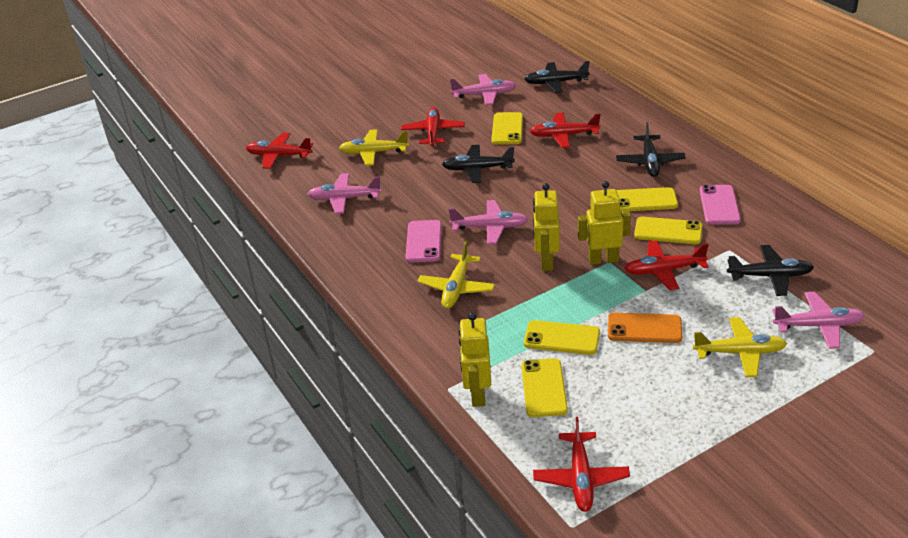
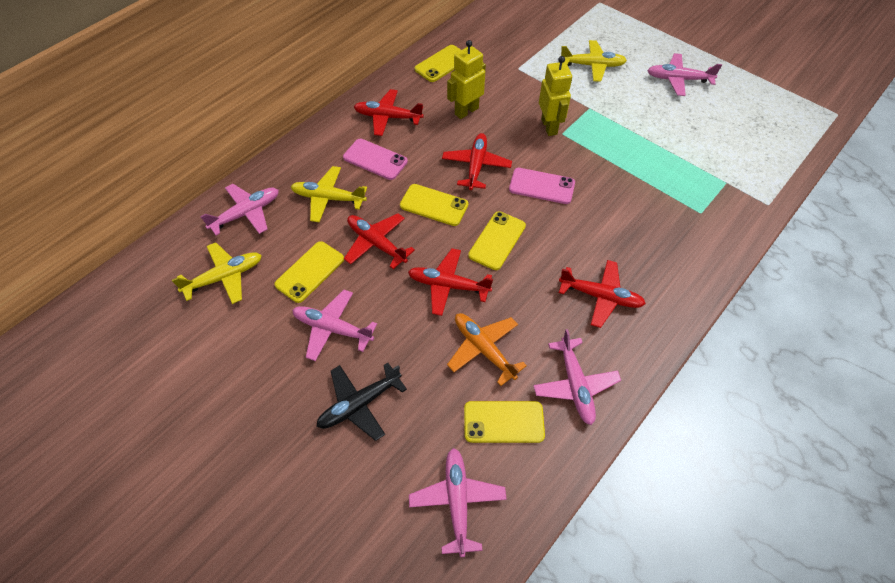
black plane: 4 -> 1
orange phone: 1 -> 0
orange plane: 0 -> 1
pink plane: 4 -> 5
yellow robot: 3 -> 2

